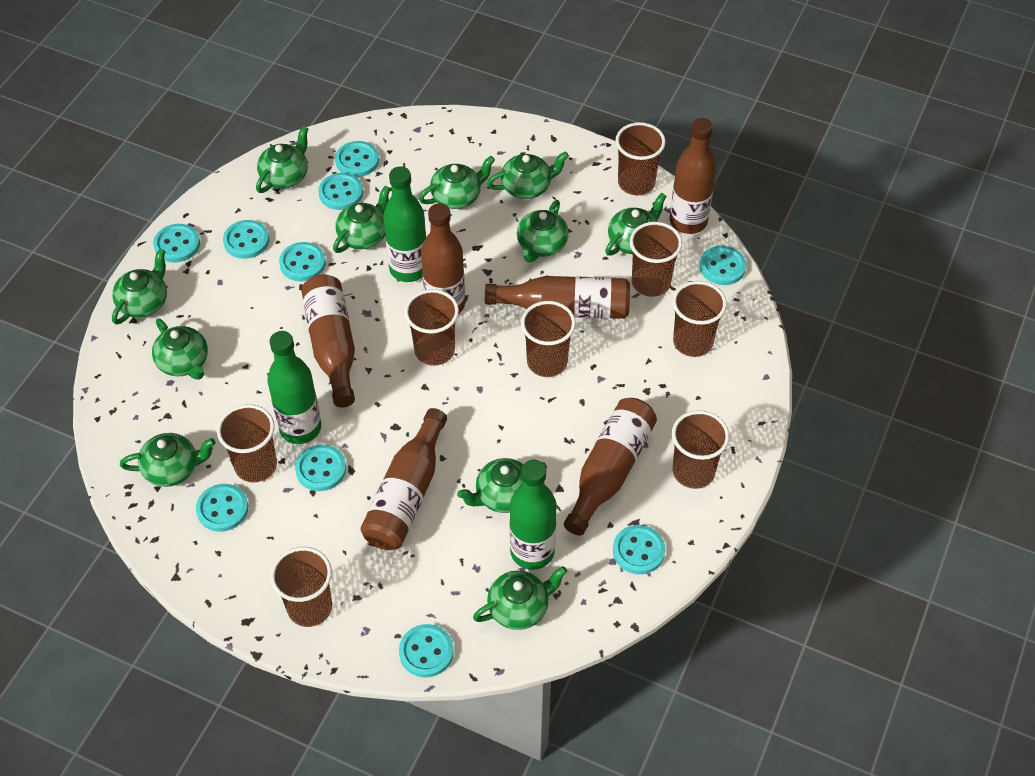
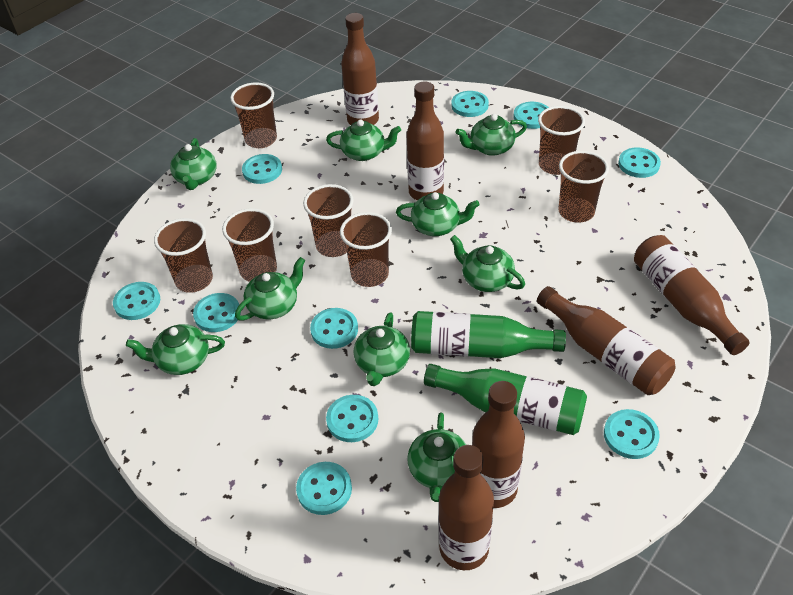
brown cup: 8 -> 7
green bottle: 3 -> 2
green teapot: 11 -> 9

